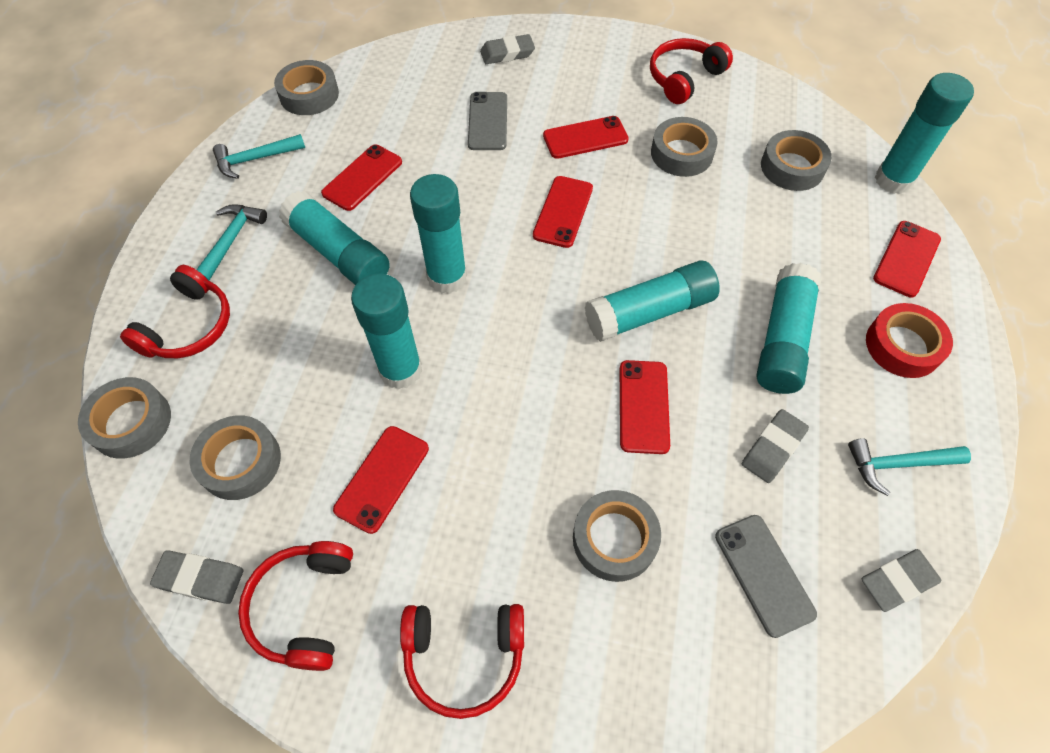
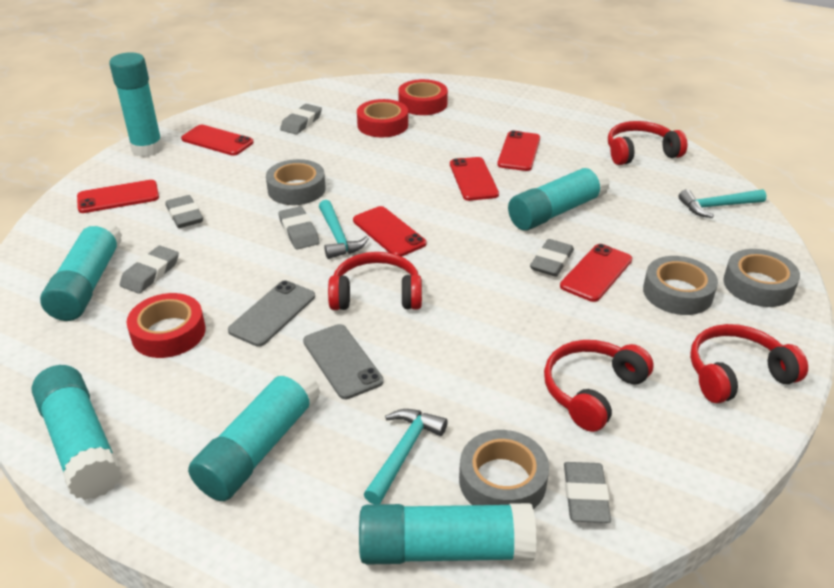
grey eraser: 4 -> 6
grey tape: 6 -> 4
red tape: 1 -> 3

